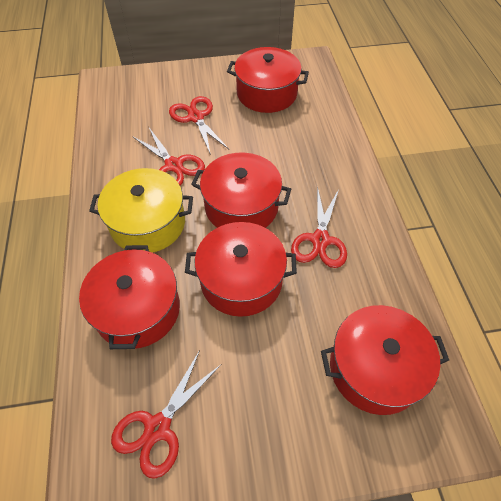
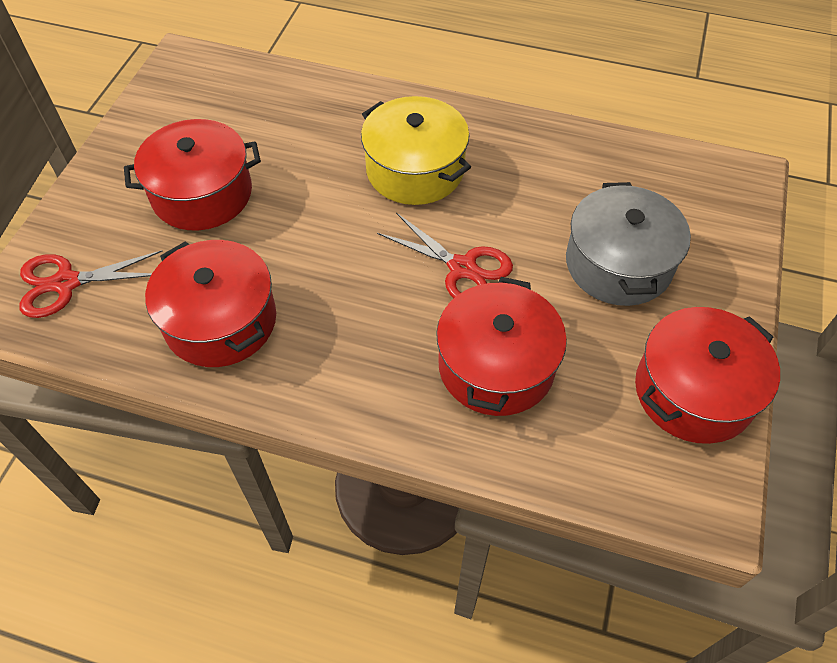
grey pot: 0 -> 1
red pot: 5 -> 4
red scissors: 4 -> 2

